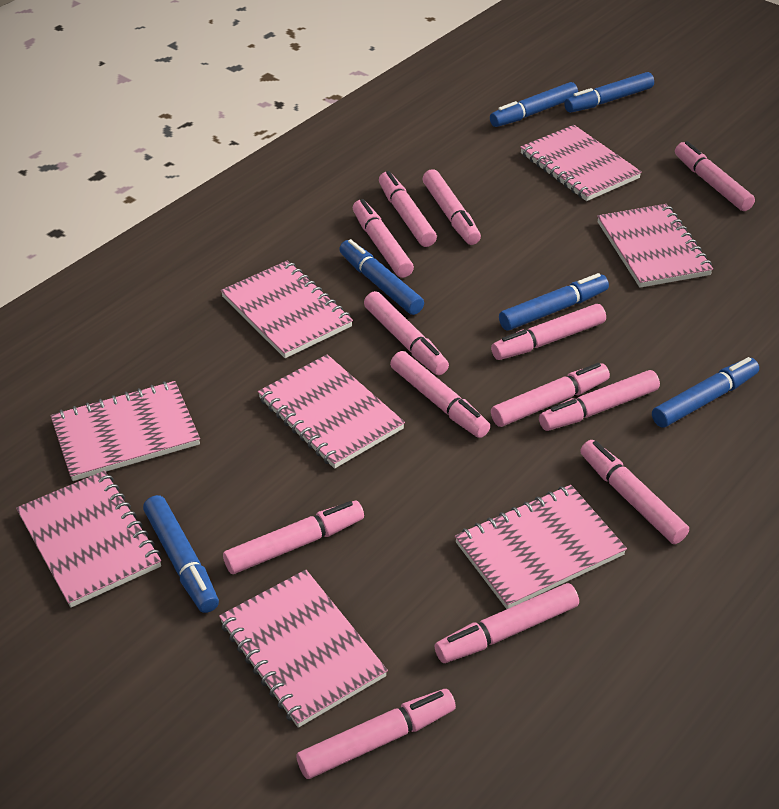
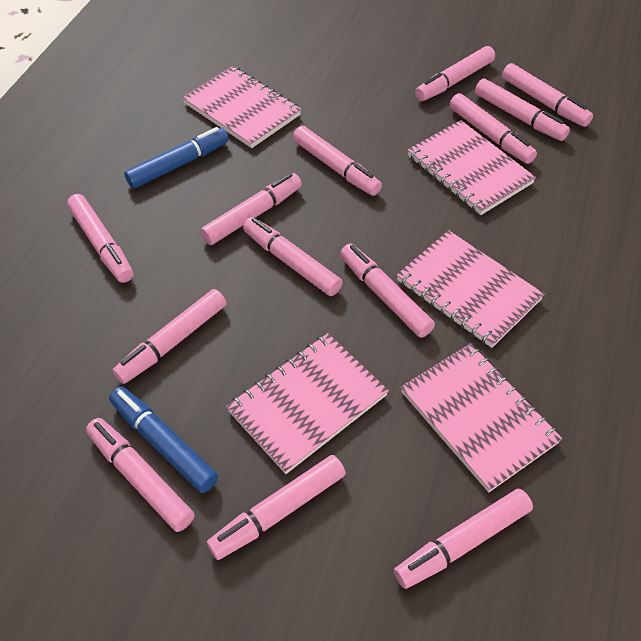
blue marker: 6 -> 2
pink notebook: 8 -> 5

